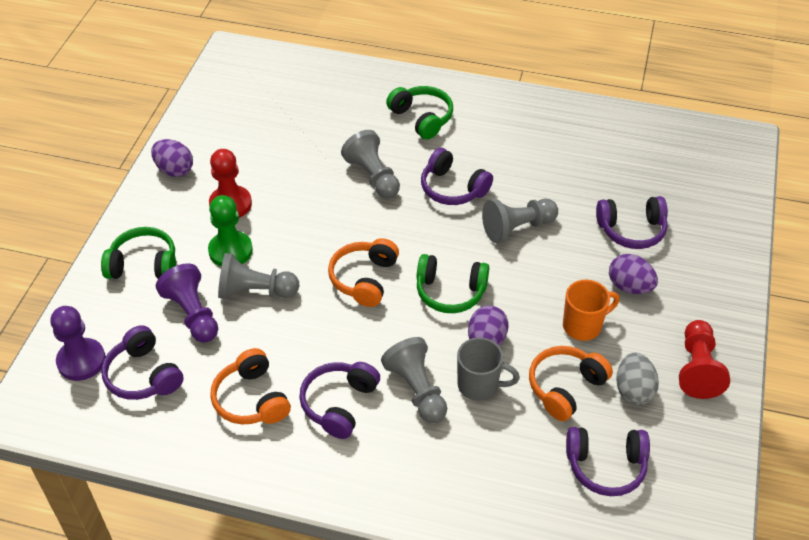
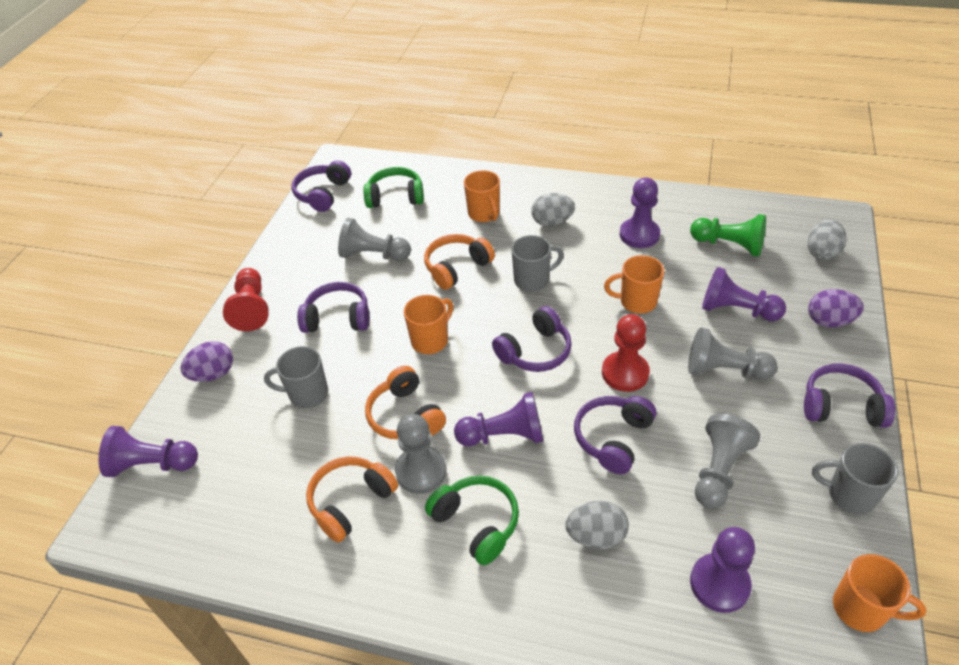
green headphones: 3 -> 2
grey egg: 1 -> 3
grey mug: 1 -> 3
orange mug: 1 -> 4
purple egg: 3 -> 2
purple pawn: 2 -> 5

